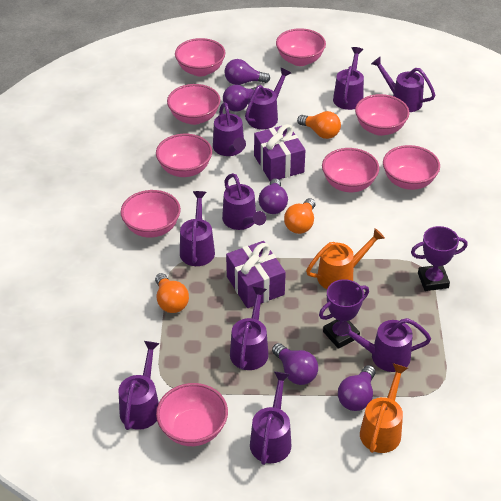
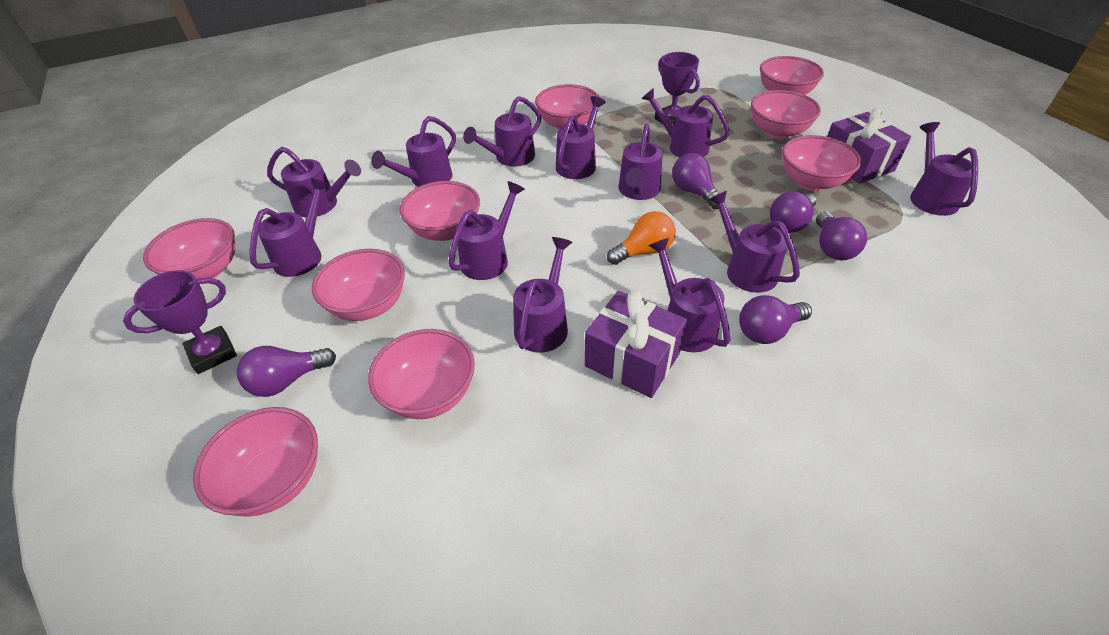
orange light bulb: 3 -> 1
orange watering can: 2 -> 0
purple watering can: 10 -> 12

